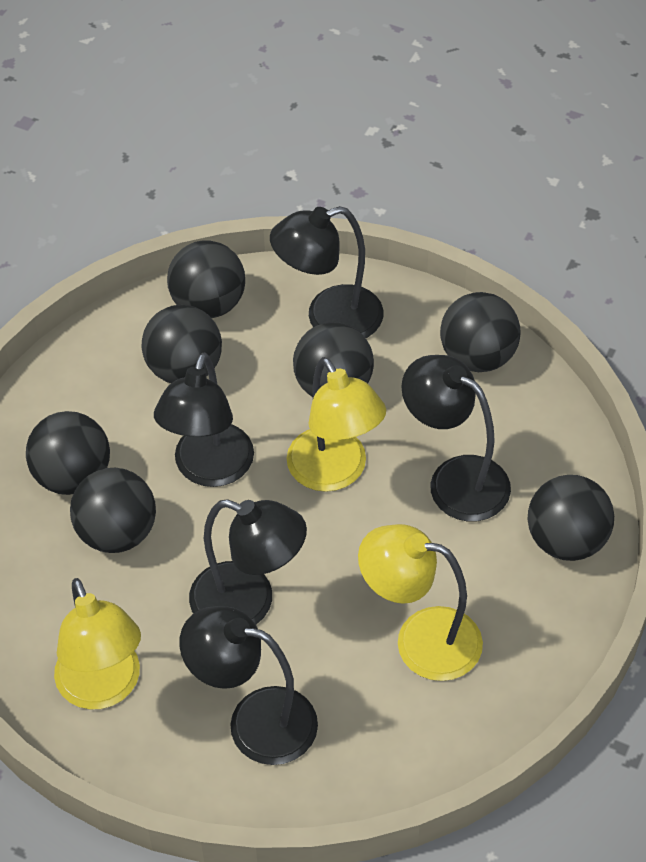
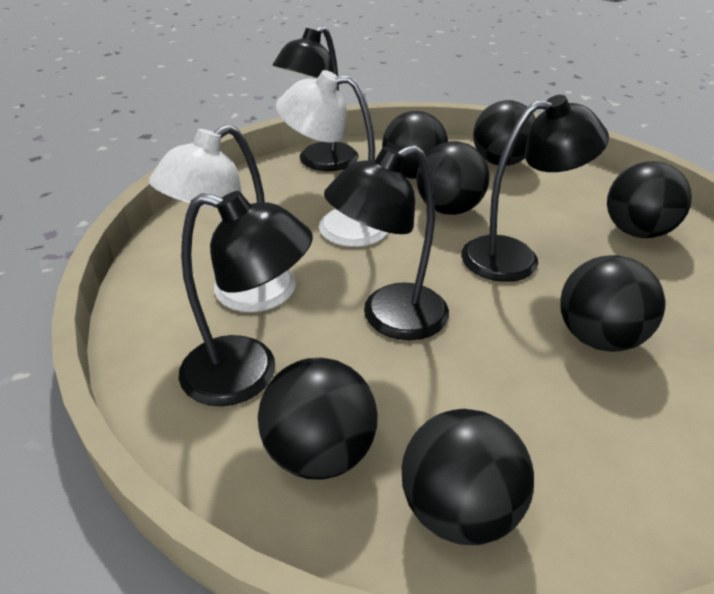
black lamp: 5 -> 4
white lamp: 0 -> 2
yellow lamp: 3 -> 0

